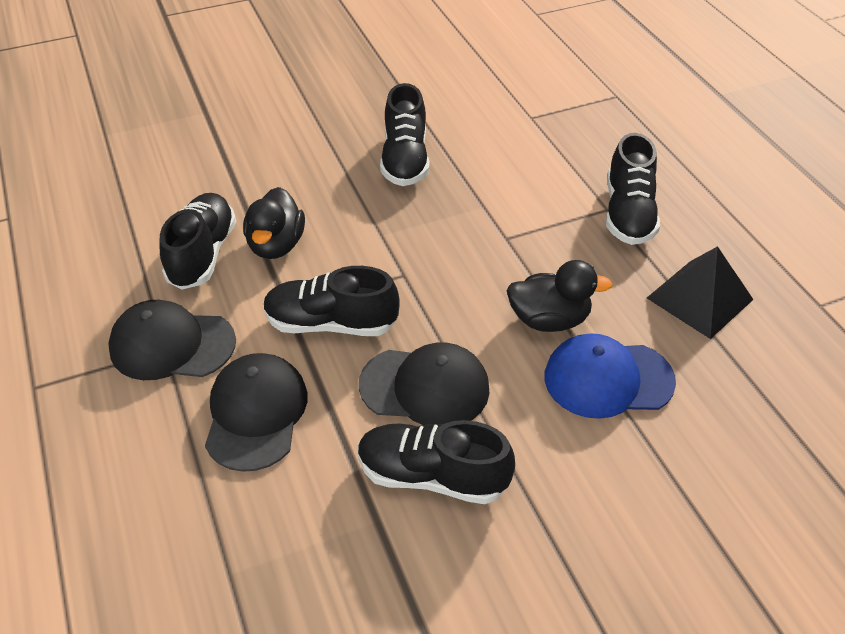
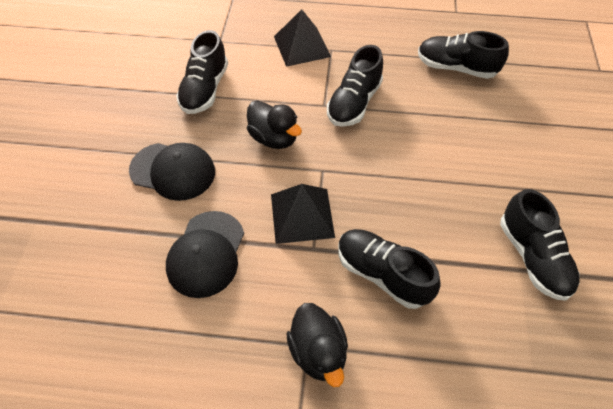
black cap: 3 -> 2
black pyramid: 1 -> 2
blue cap: 1 -> 0

